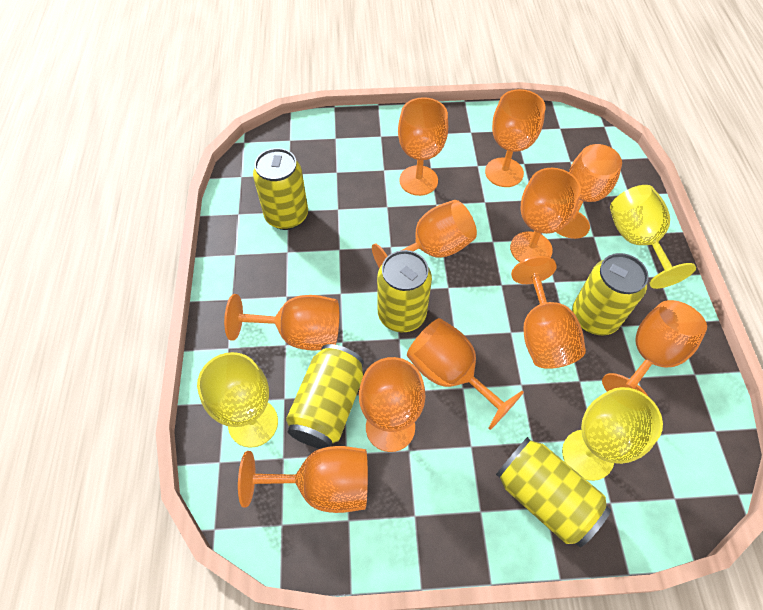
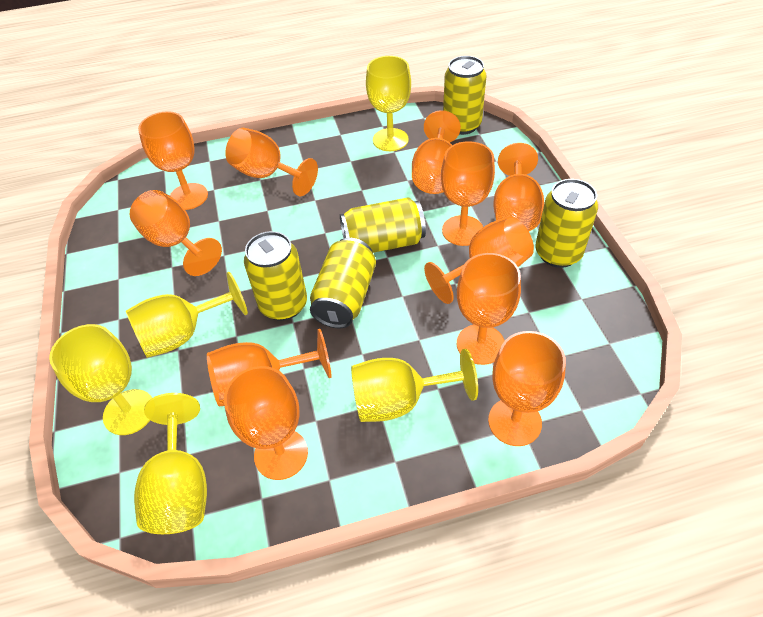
yellow goblet: 3 -> 5

